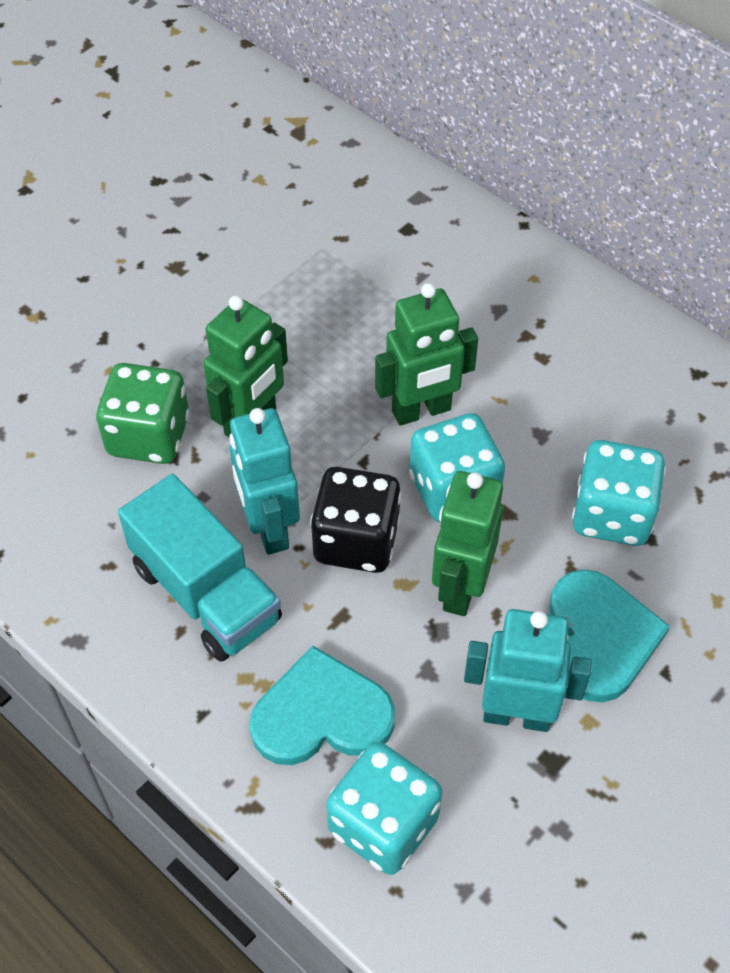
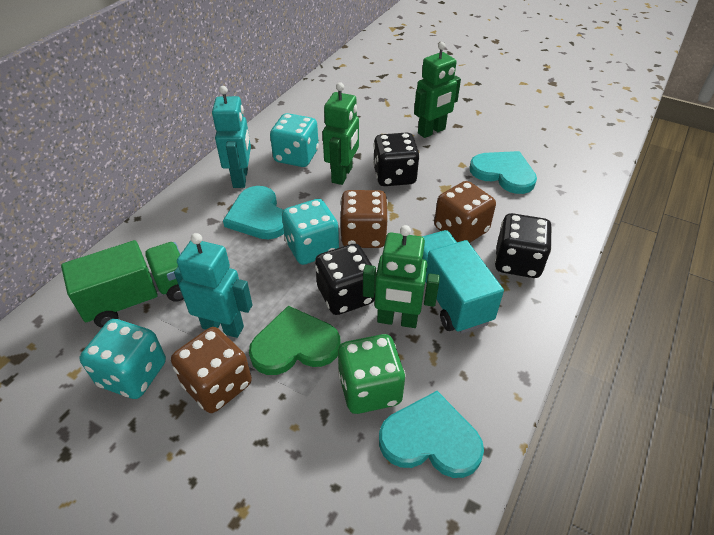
black dice: 1 -> 3
brown dice: 0 -> 3
green heart: 0 -> 1
green truck: 0 -> 1
turquoise heart: 2 -> 3

